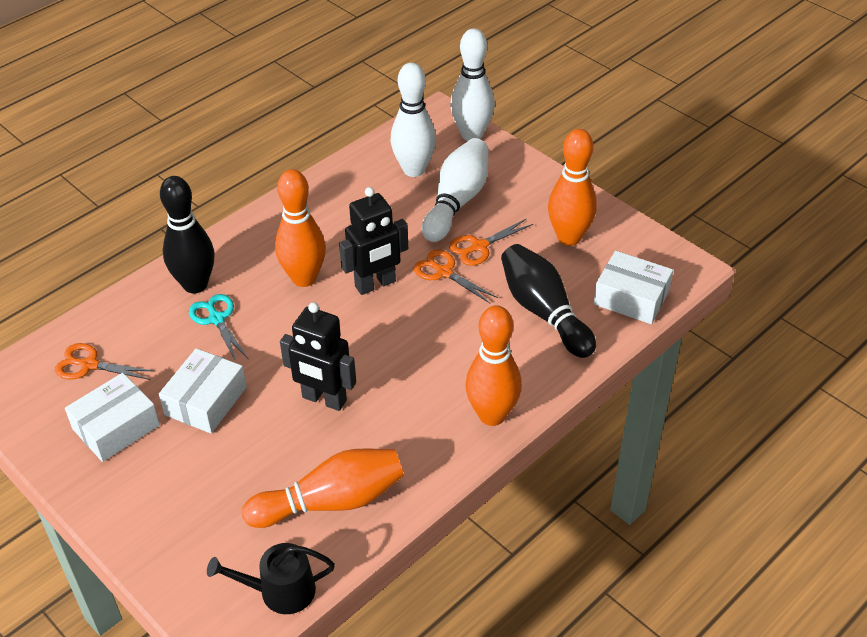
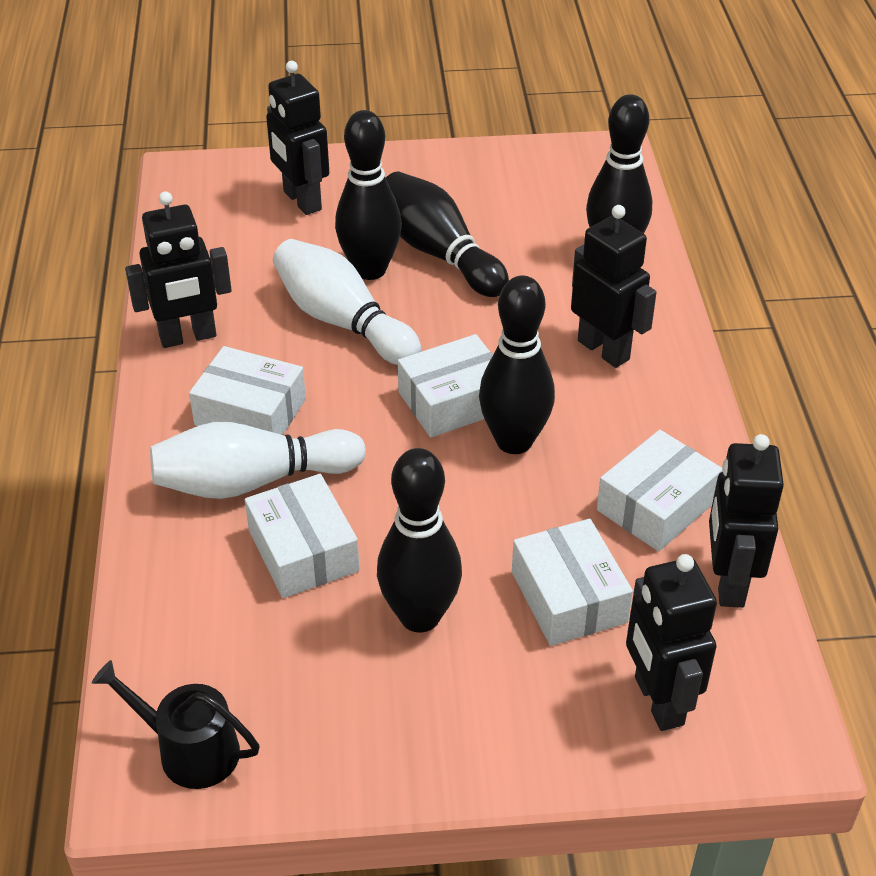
black bowling pin: 2 -> 5
black robot: 2 -> 5
orange bowling pin: 4 -> 0
orange scissors: 3 -> 0
turquoise scissors: 1 -> 0
white bowling pin: 3 -> 2
white box: 3 -> 5

